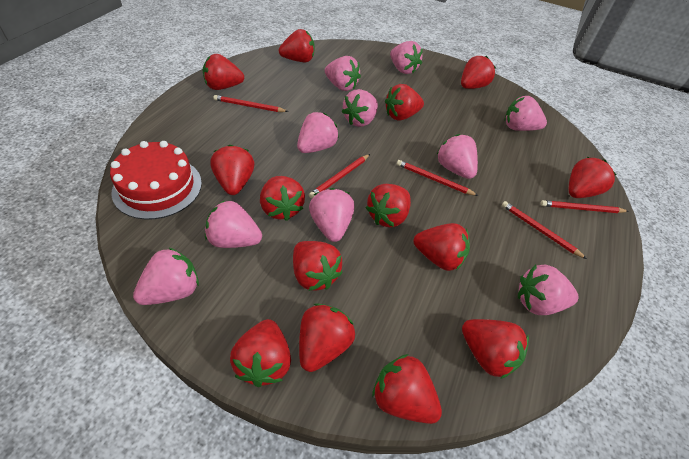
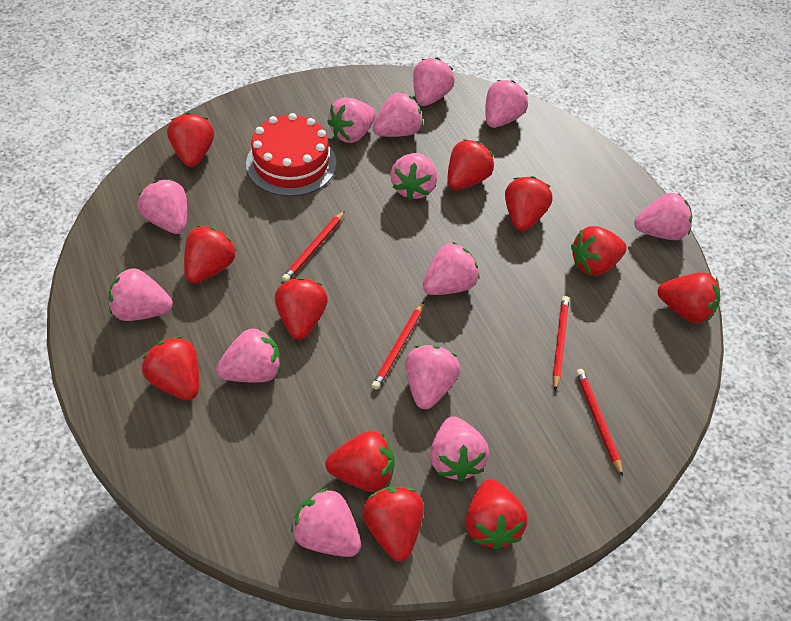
pink strawberry: 10 -> 13
red pencil: 5 -> 4
red strawberry: 14 -> 11

